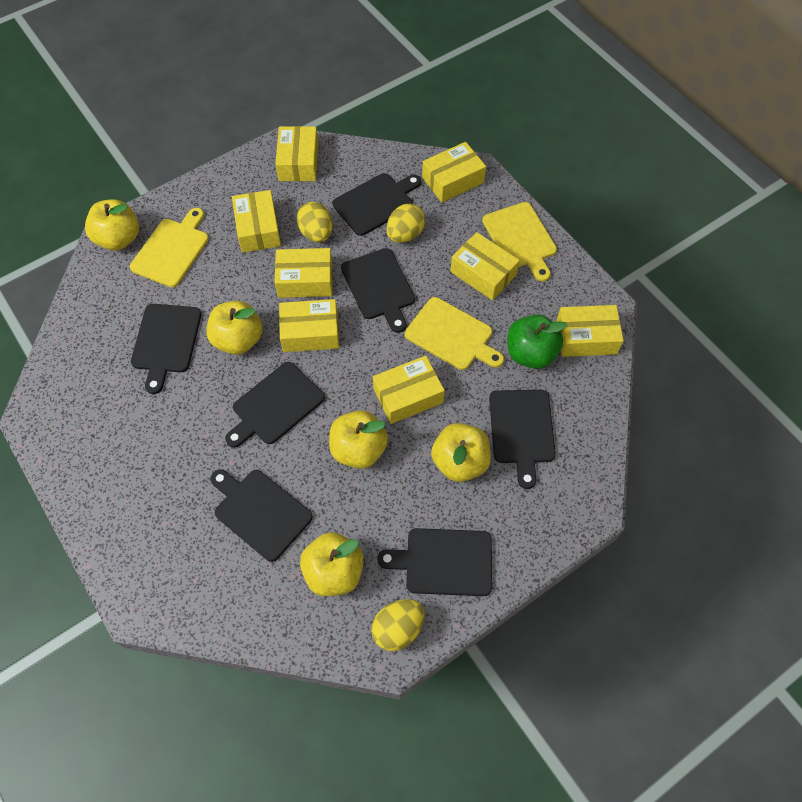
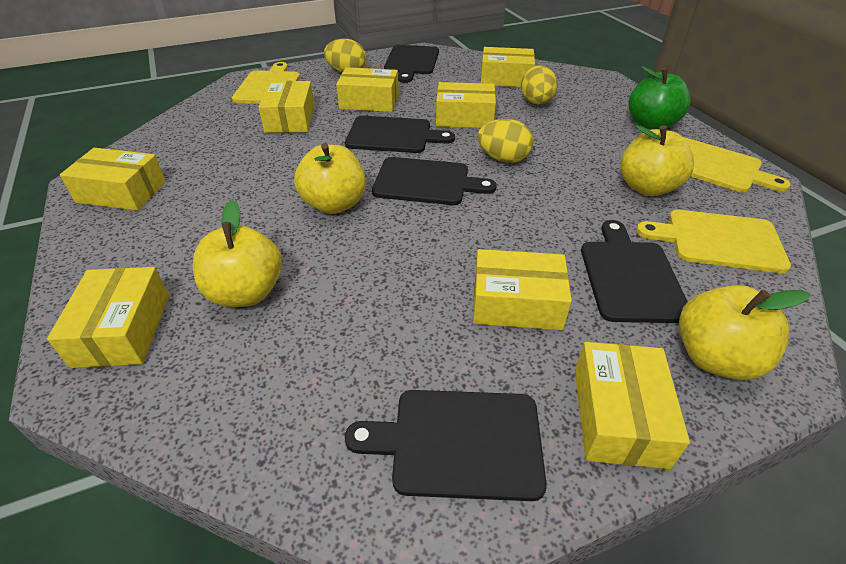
black cutting board: 7 -> 5
yellow apple: 5 -> 4

